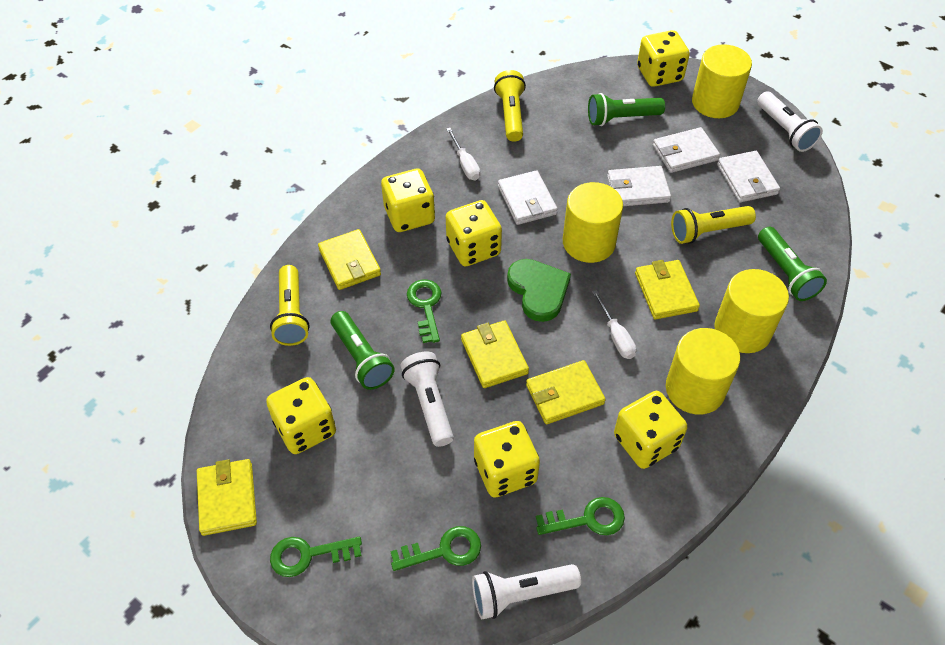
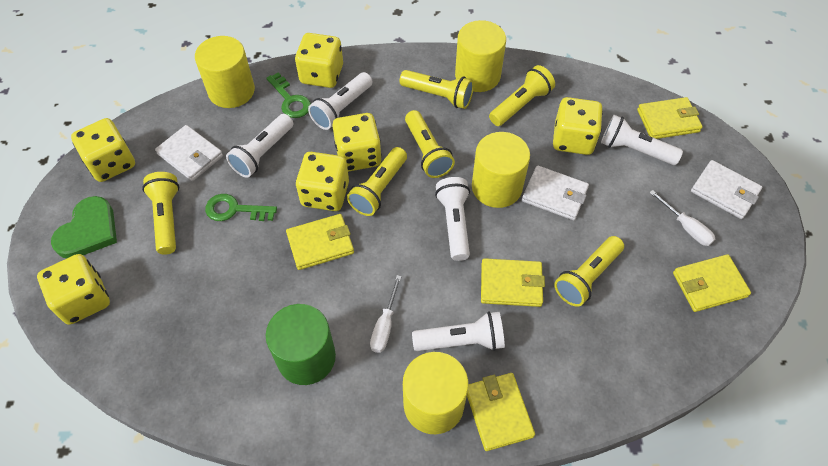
green cylinder: 0 -> 1
green flashlight: 3 -> 0
green key: 4 -> 2
white flashlight: 3 -> 5
white wallet: 4 -> 3
yellow flashlight: 3 -> 6

